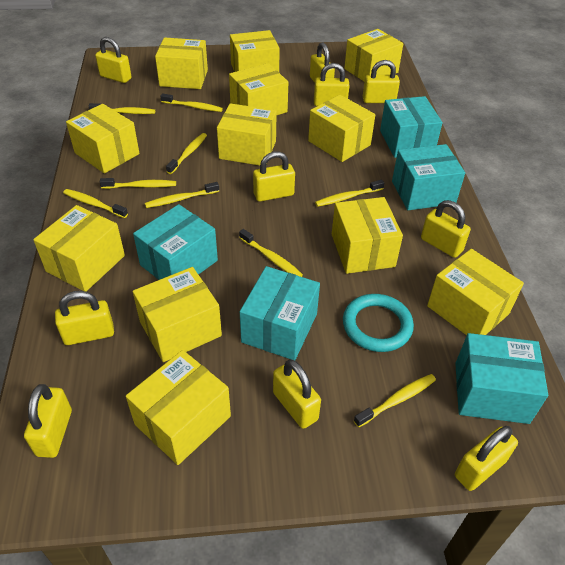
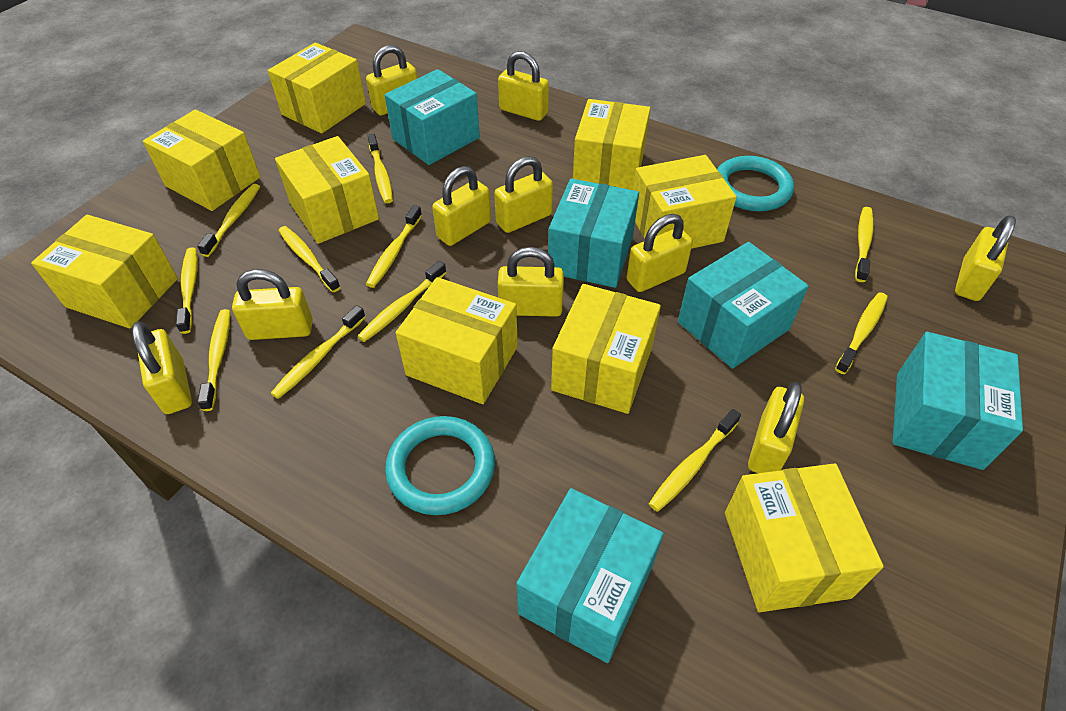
turquoise ring: 1 -> 2
yellow box: 12 -> 9
yellow toothbrush: 9 -> 11

